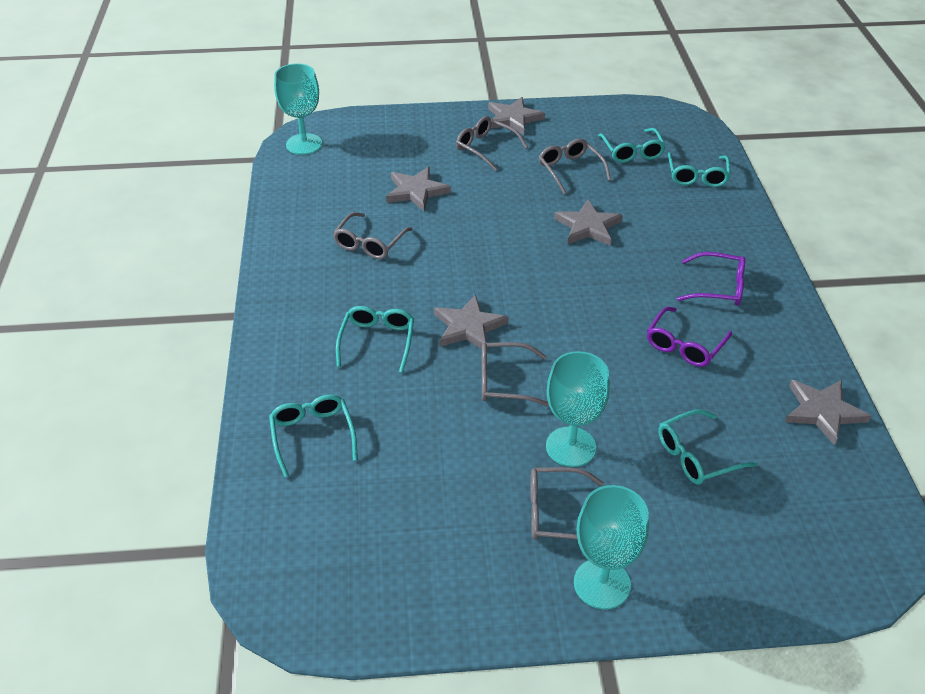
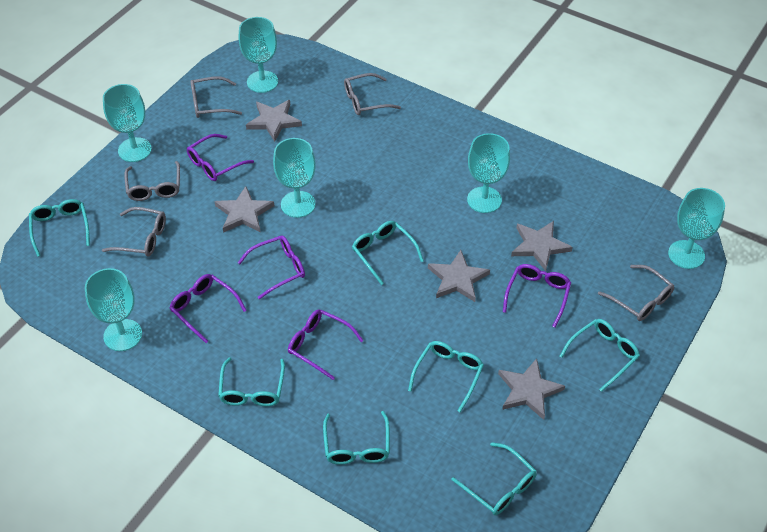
purple glasses: 2 -> 5
turquoise glasses: 5 -> 7
turquoise goblet: 3 -> 6

